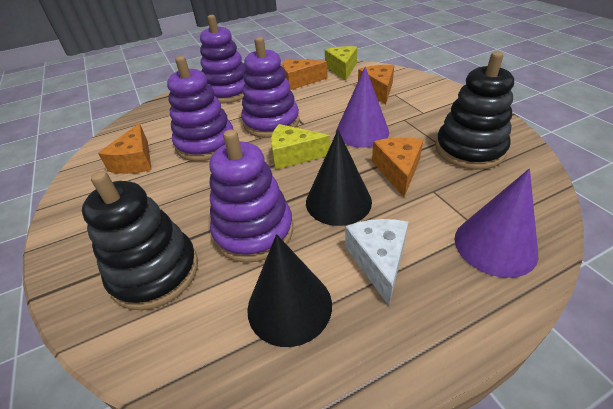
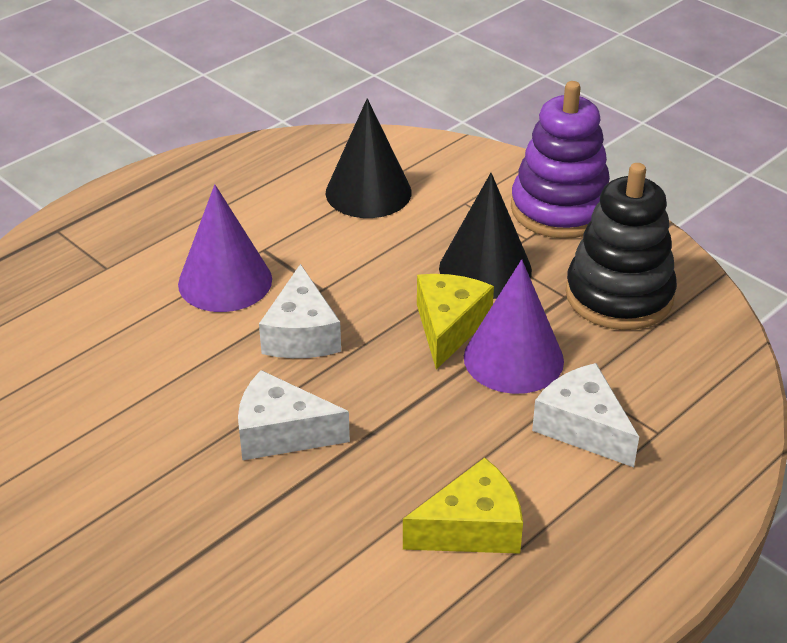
black stacking toy: 2 -> 1
orange cheese: 4 -> 0
purple stacking toy: 4 -> 1
white cheese: 1 -> 3

